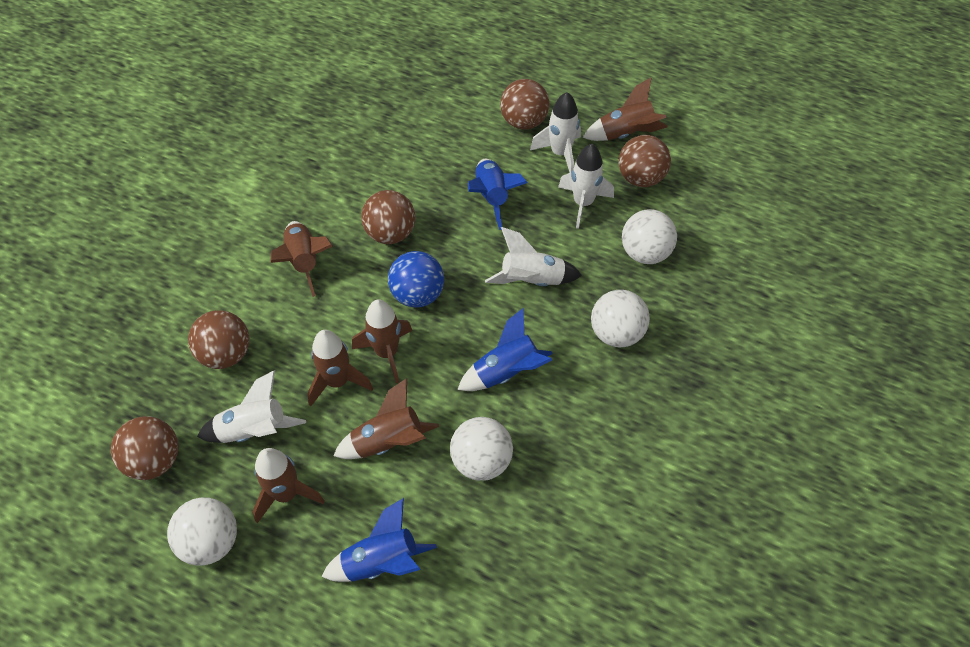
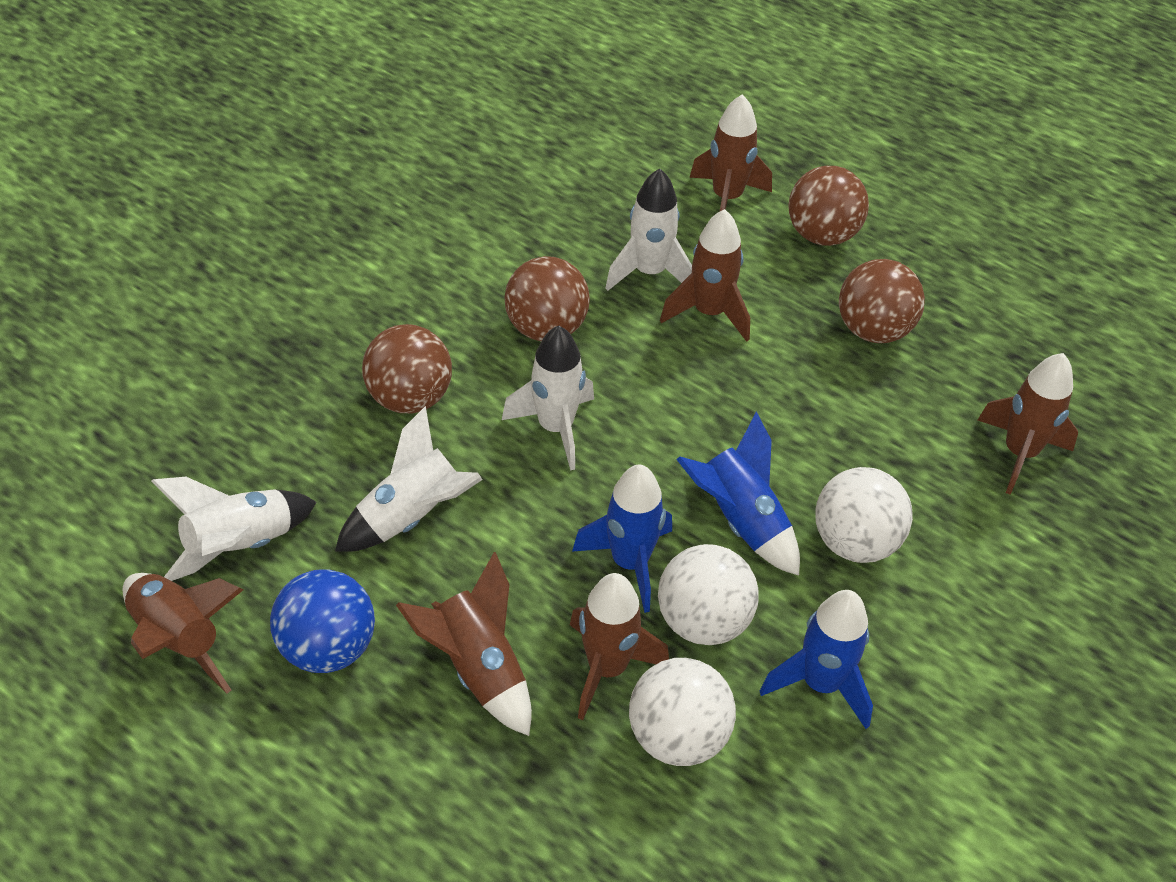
brown ball: 5 -> 4
white ball: 4 -> 3

